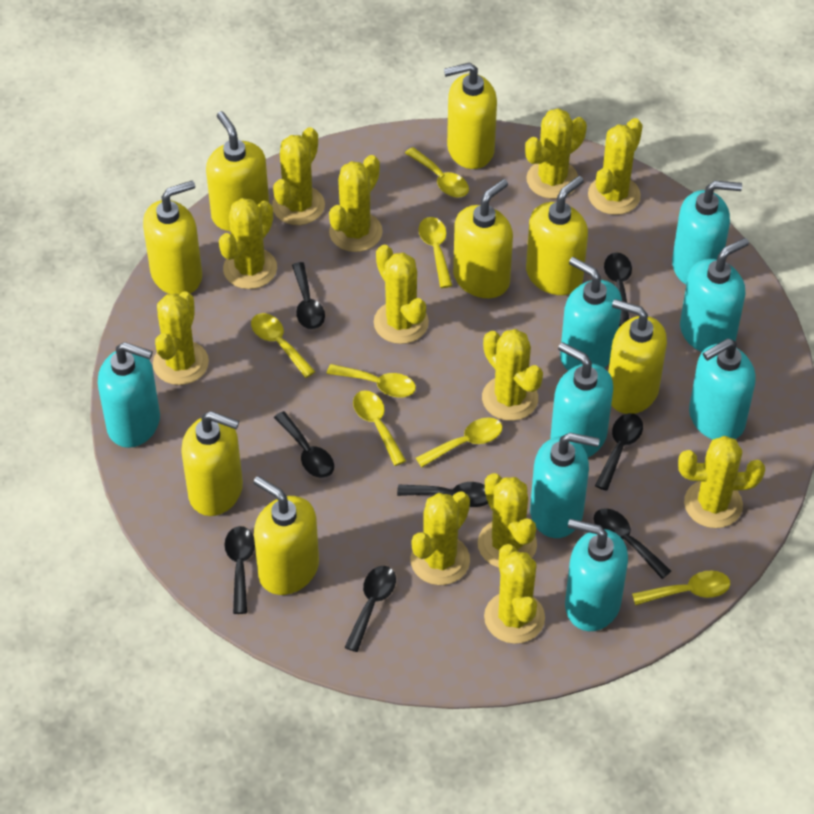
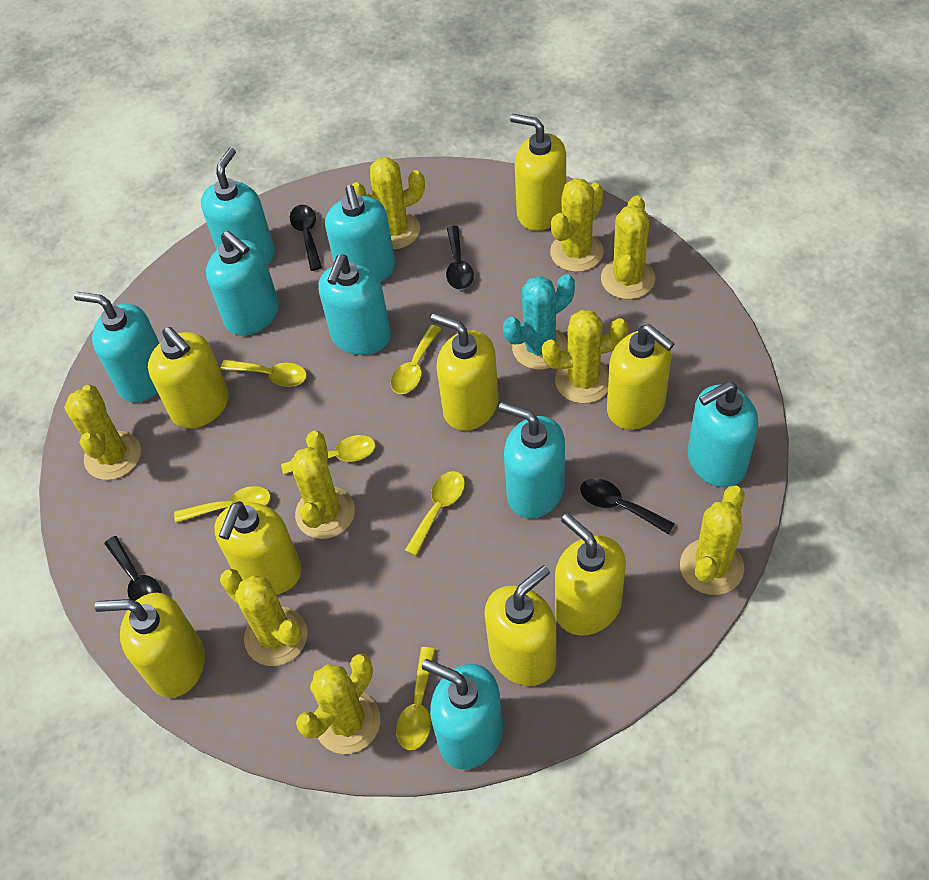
black spoon: 8 -> 4
turquoise cactus: 0 -> 1
yellow cactus: 12 -> 9
yellow spoon: 7 -> 6

